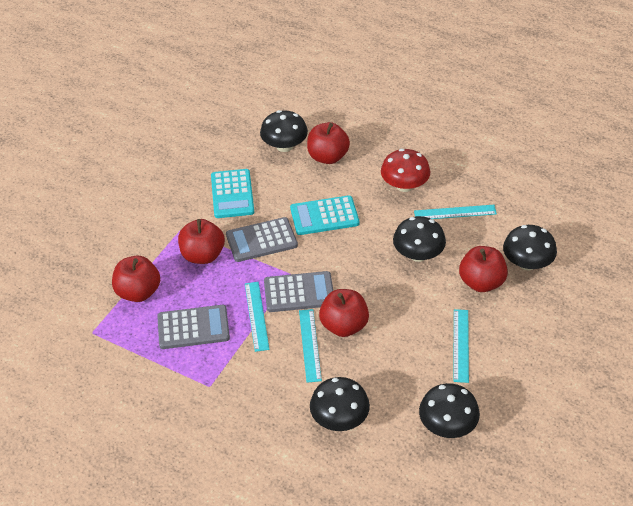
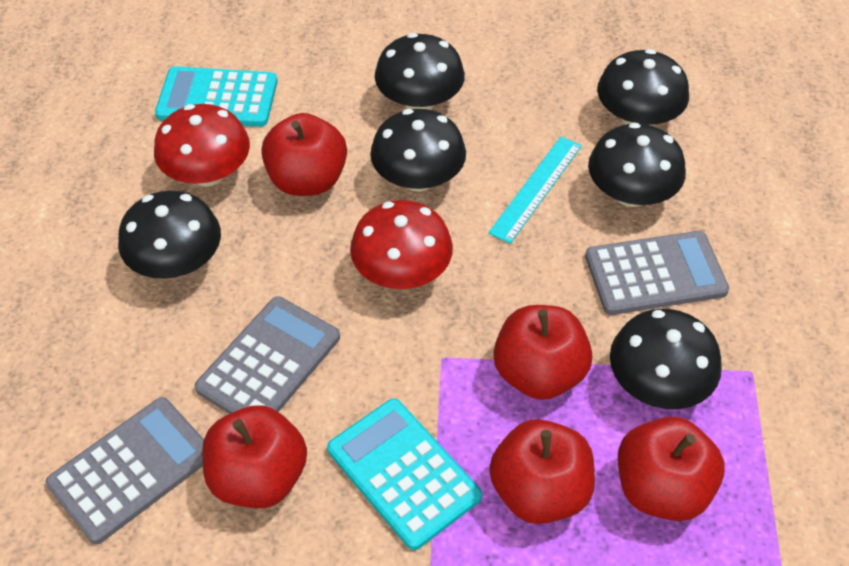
black mushroom: 5 -> 6
red mushroom: 1 -> 2
turquoise ruler: 4 -> 1

